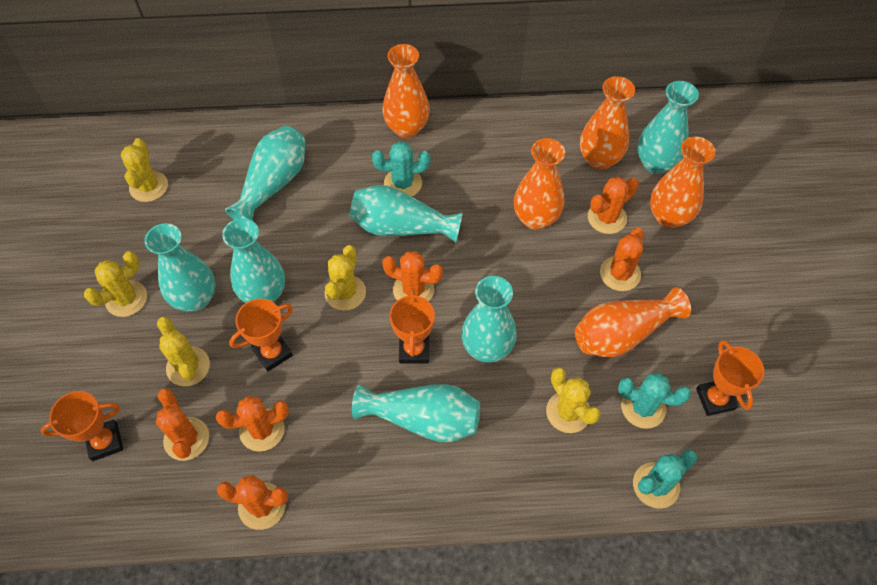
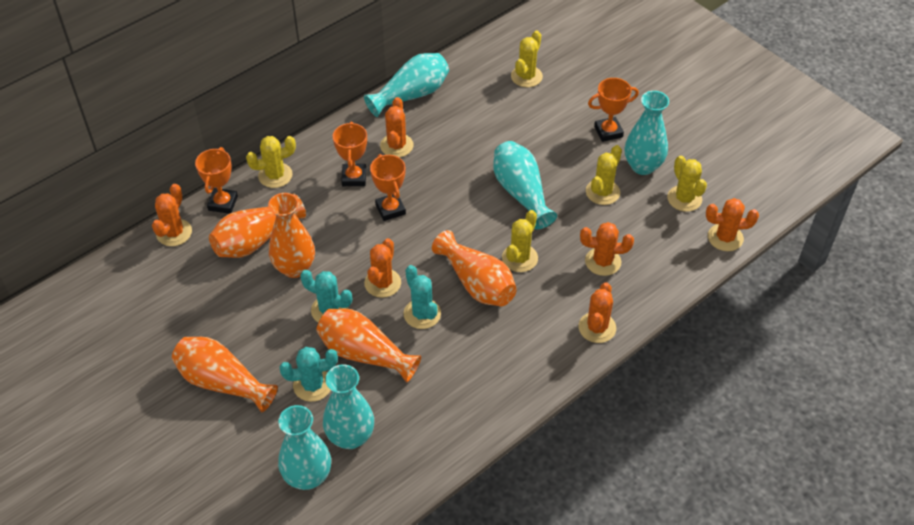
turquoise vase: 7 -> 5

